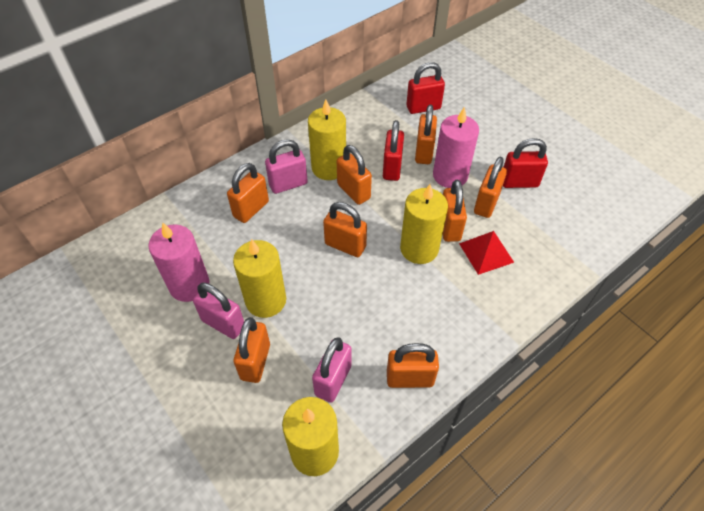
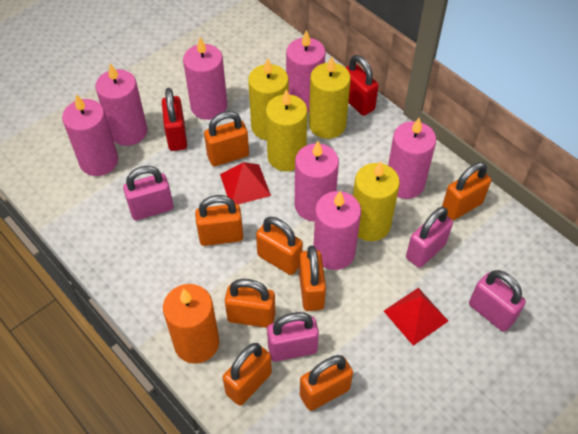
orange candle: 0 -> 1
pink candle: 2 -> 7
pink padlock: 3 -> 4
red padlock: 3 -> 2
red pyramid: 1 -> 2

